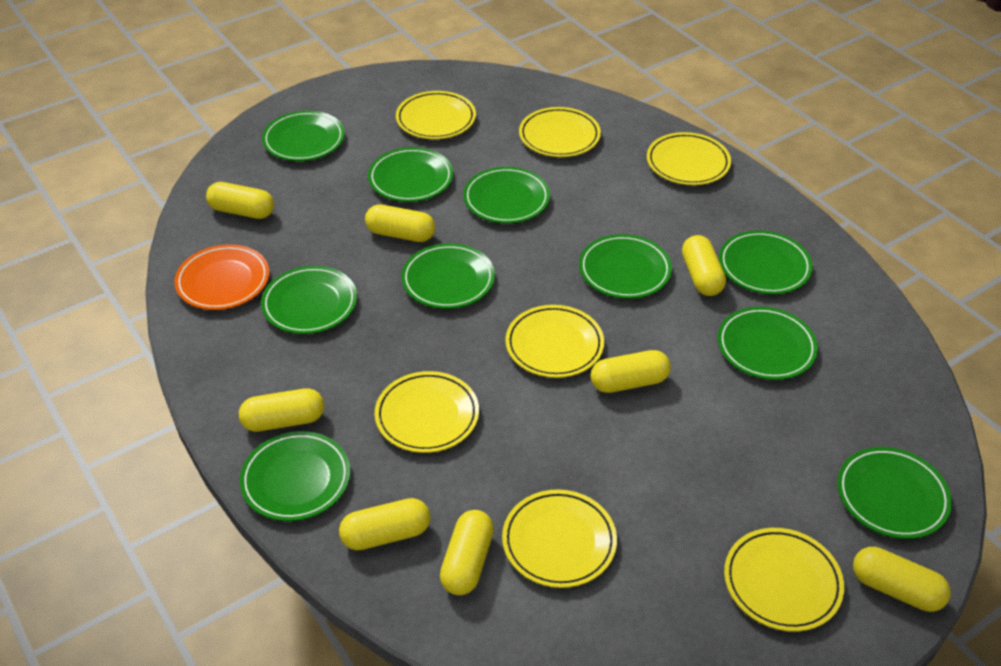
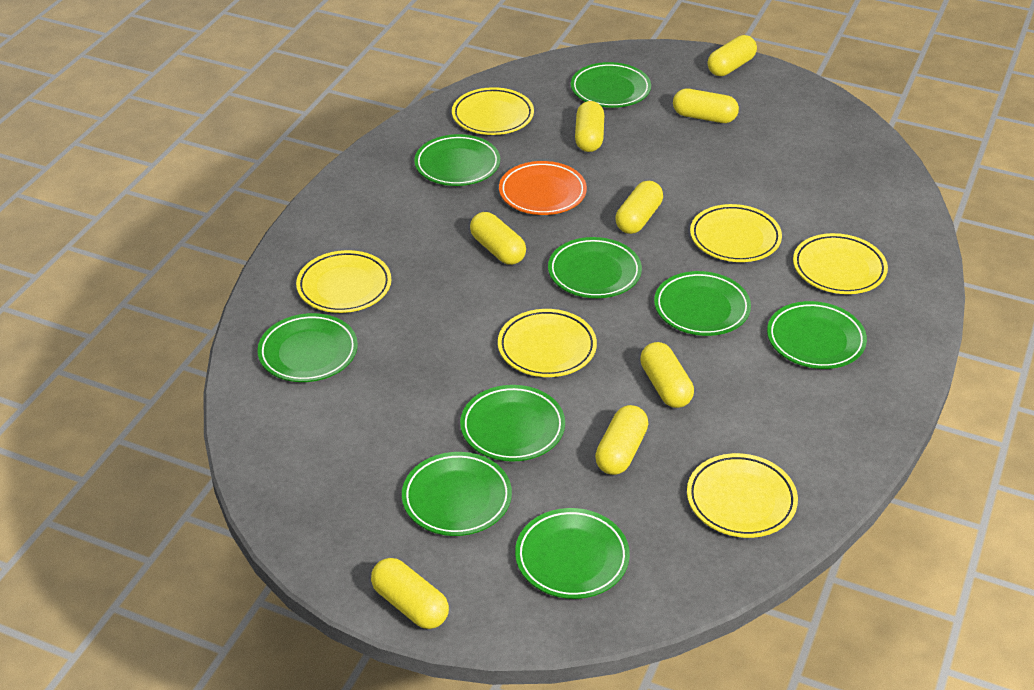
green plate: 10 -> 9
yellow plate: 7 -> 6

